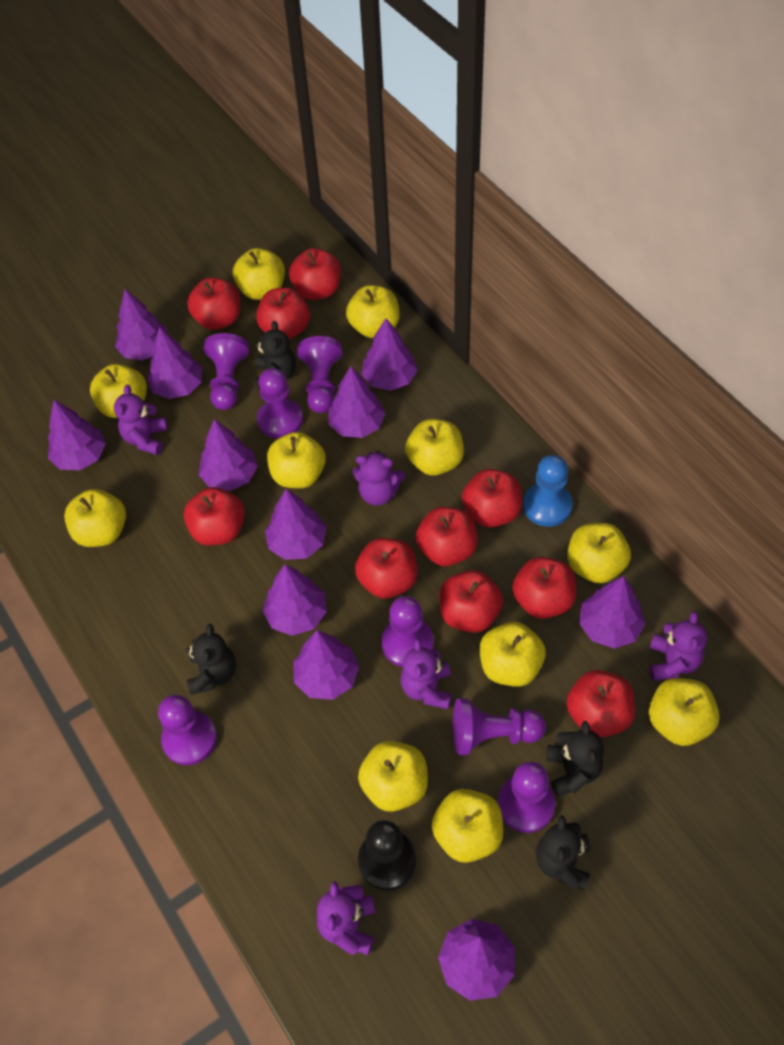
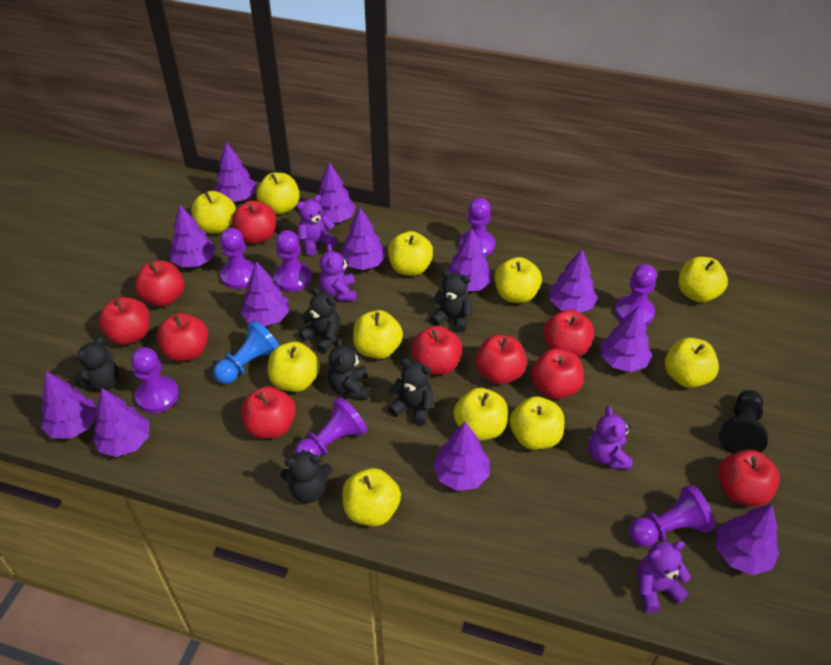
black teddy bear: 4 -> 6
purple teddy bear: 5 -> 4
purple tree: 11 -> 12

